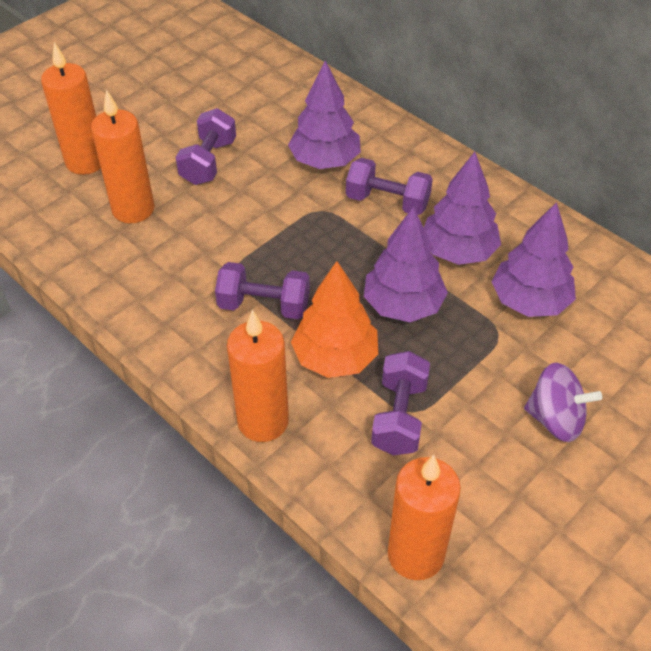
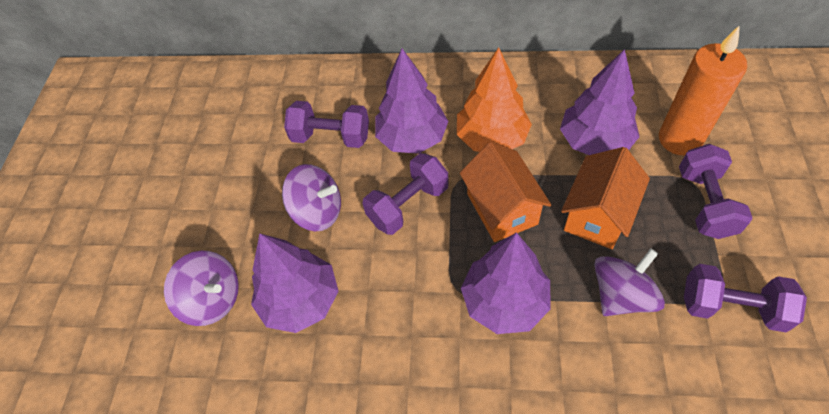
orange candle: 4 -> 1
orange house: 0 -> 2
purple spinning top: 1 -> 3

